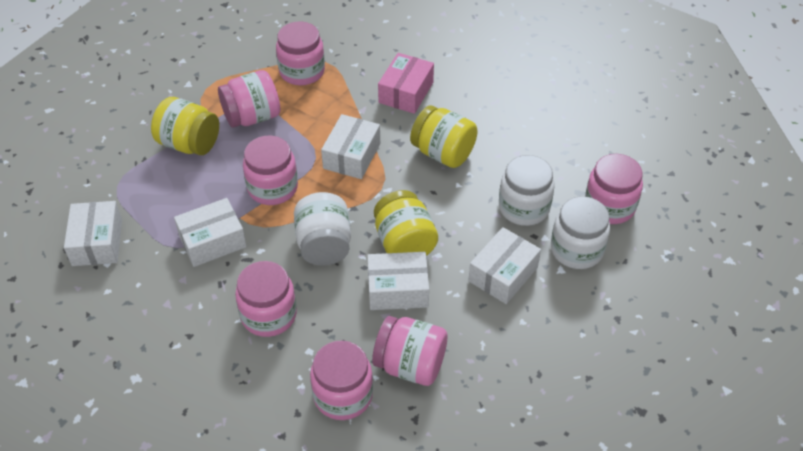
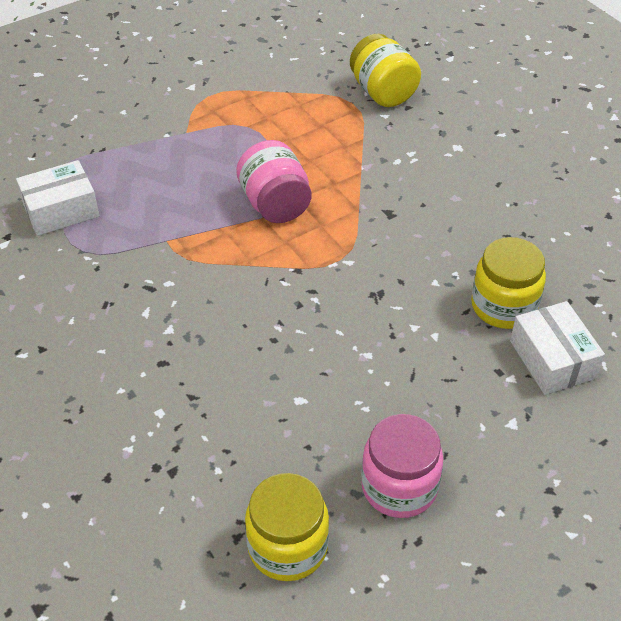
pink box: 1 -> 0
pink jar: 7 -> 2
white box: 5 -> 2
white jar: 3 -> 0

